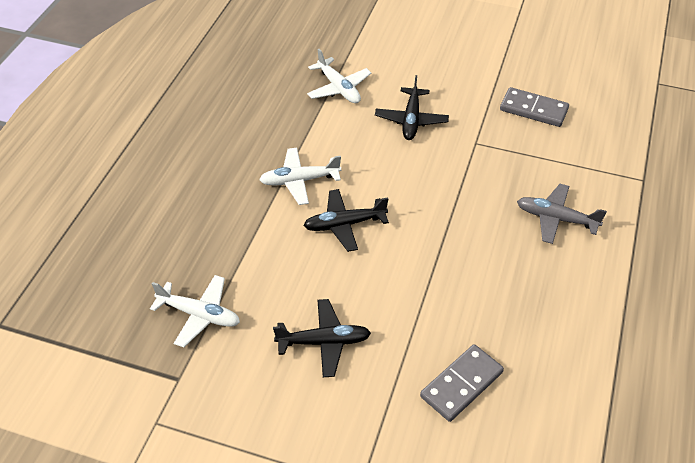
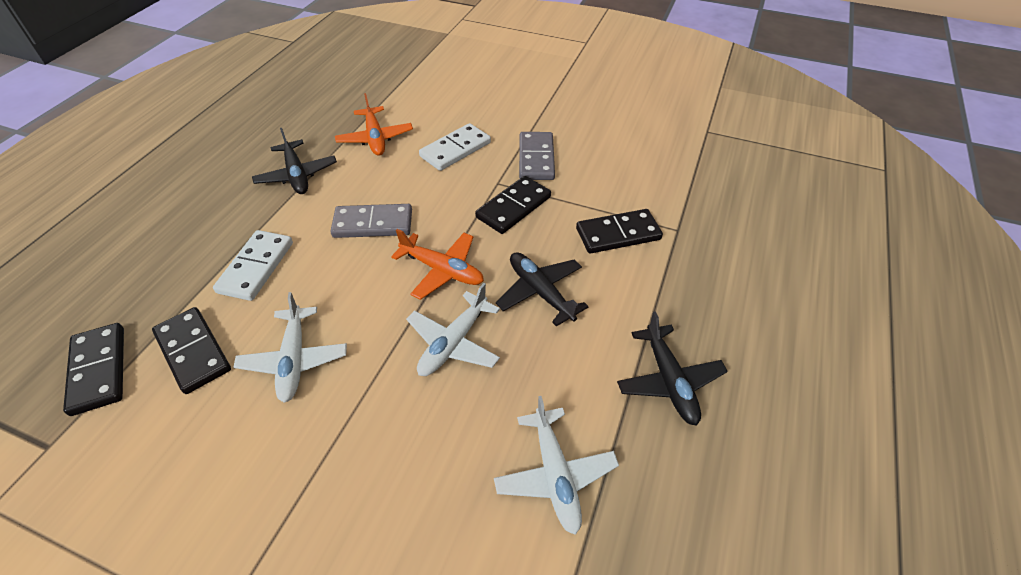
black domino: 0 -> 4
grey plane: 1 -> 0
orange plane: 0 -> 2
white domino: 0 -> 2

